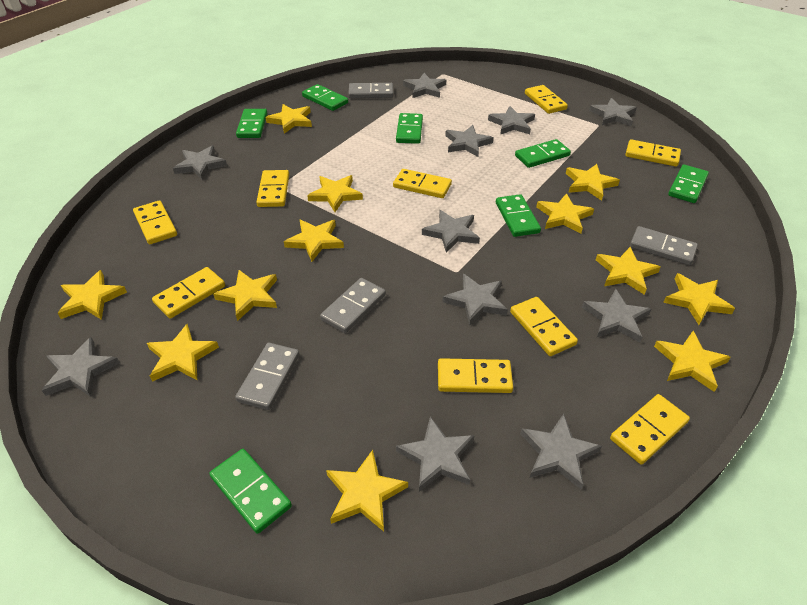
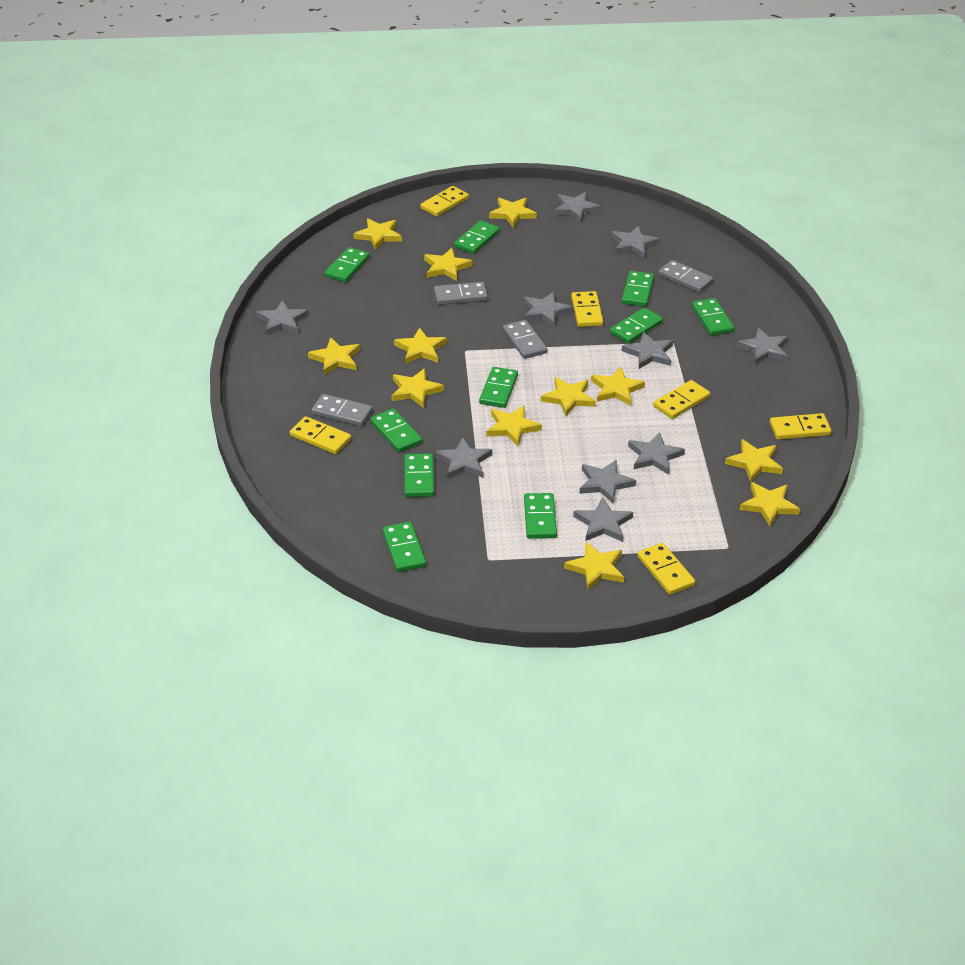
green domino: 7 -> 10
grey star: 11 -> 10
yellow domino: 9 -> 6

